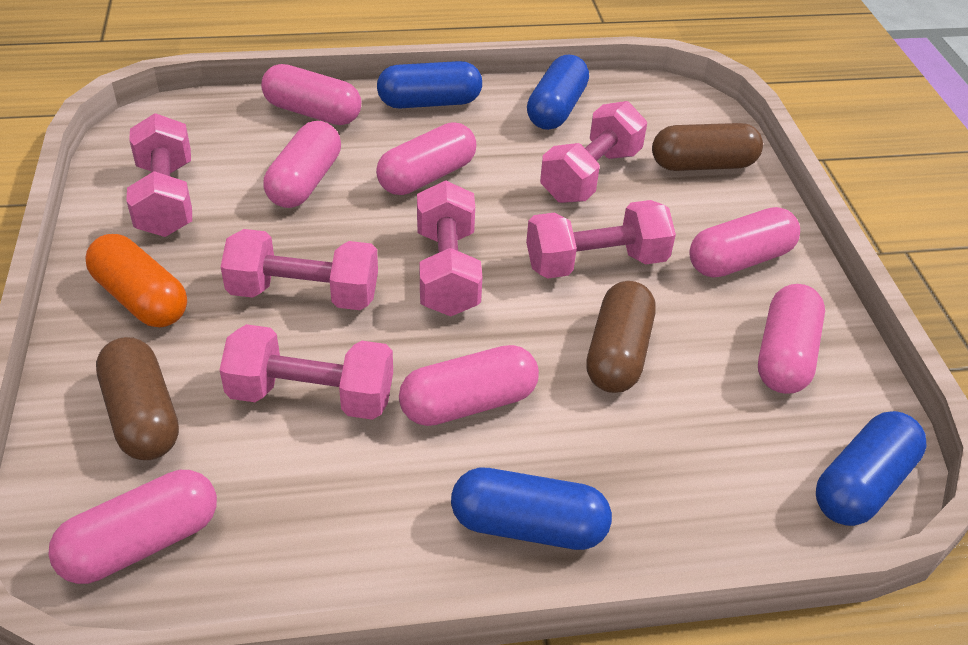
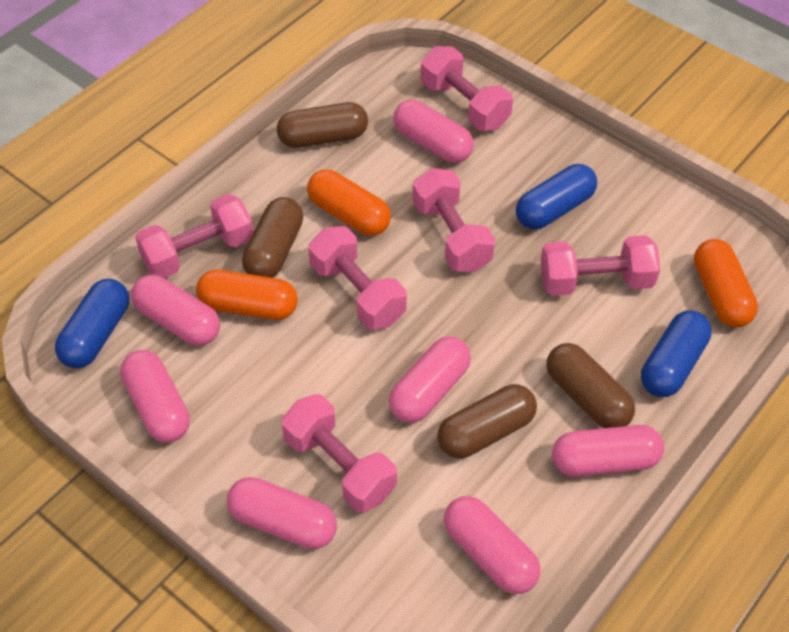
blue capsule: 4 -> 3
brown capsule: 3 -> 4
orange capsule: 1 -> 3

